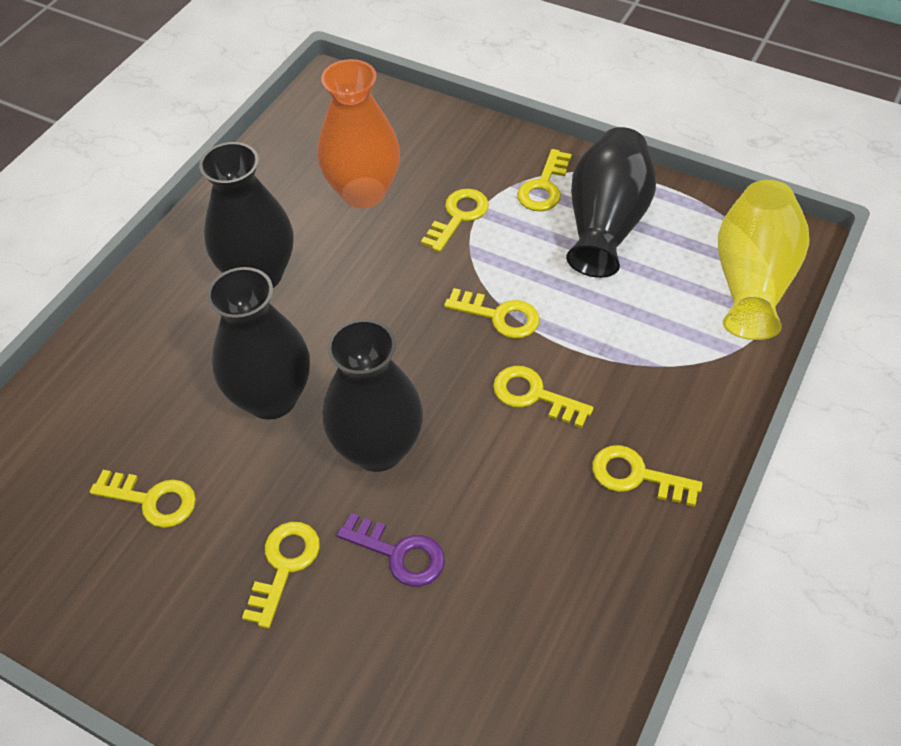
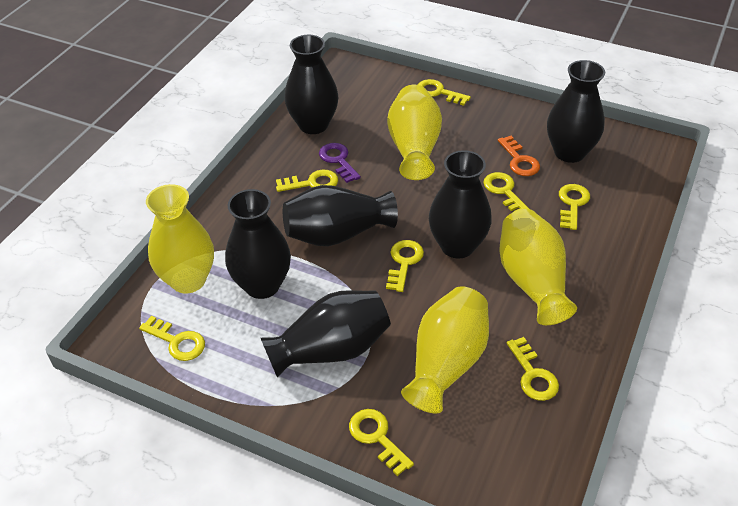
black vase: 4 -> 6
orange key: 0 -> 1
orange vase: 1 -> 0
yellow key: 7 -> 8
yellow vase: 1 -> 4

